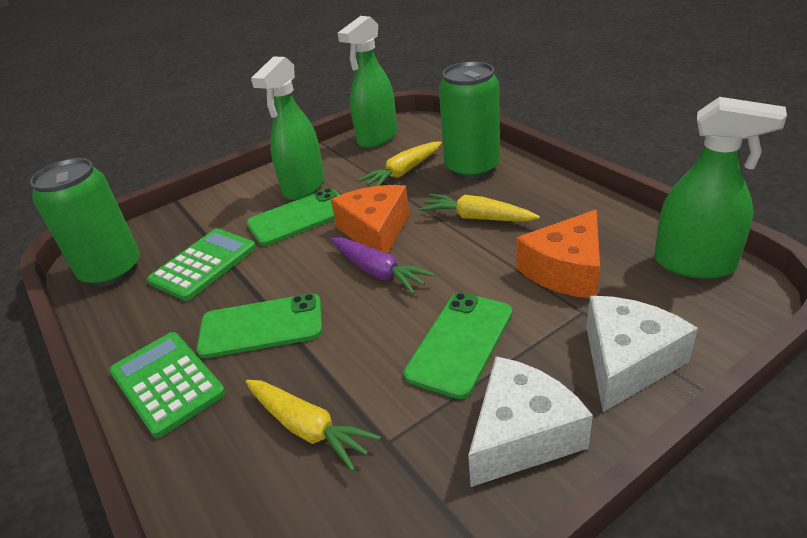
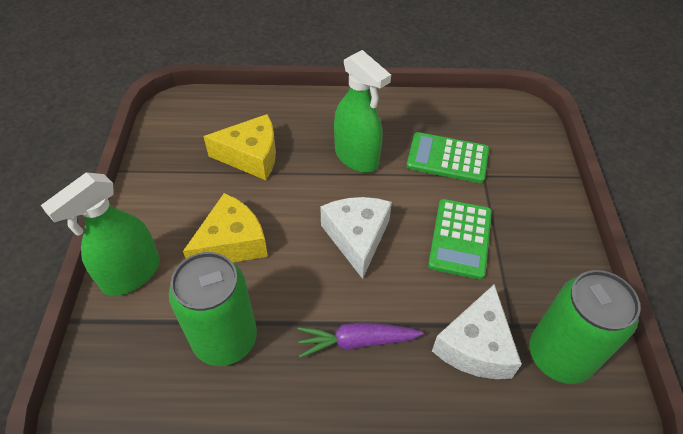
green phone: 3 -> 0
green spray bottle: 3 -> 2
orange cheese: 2 -> 0
yellow carrot: 3 -> 0
yellow cheese: 0 -> 2

